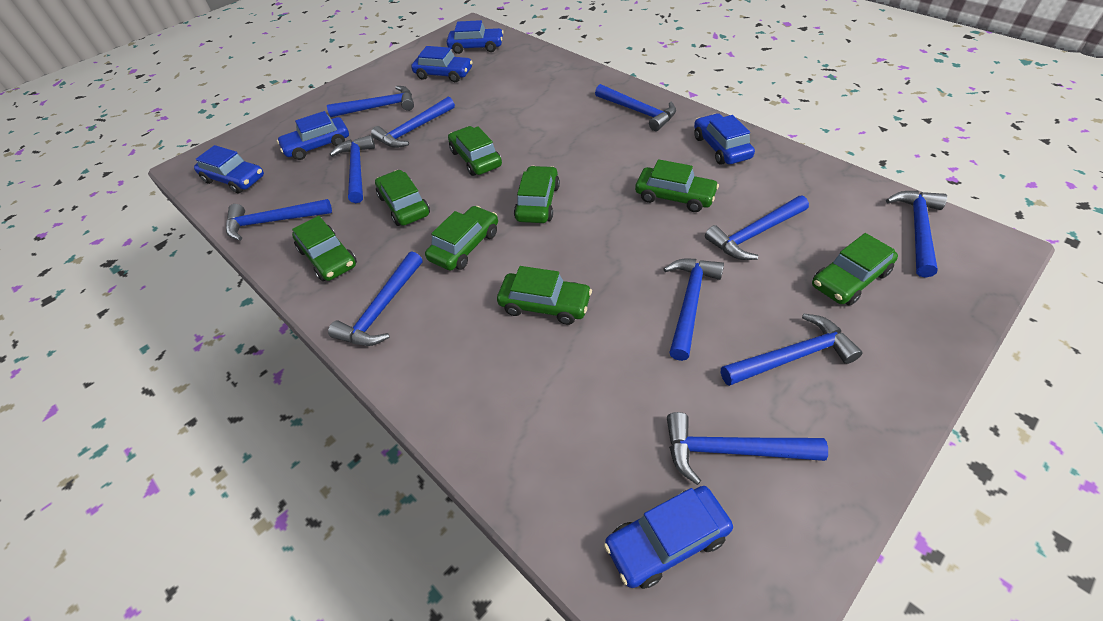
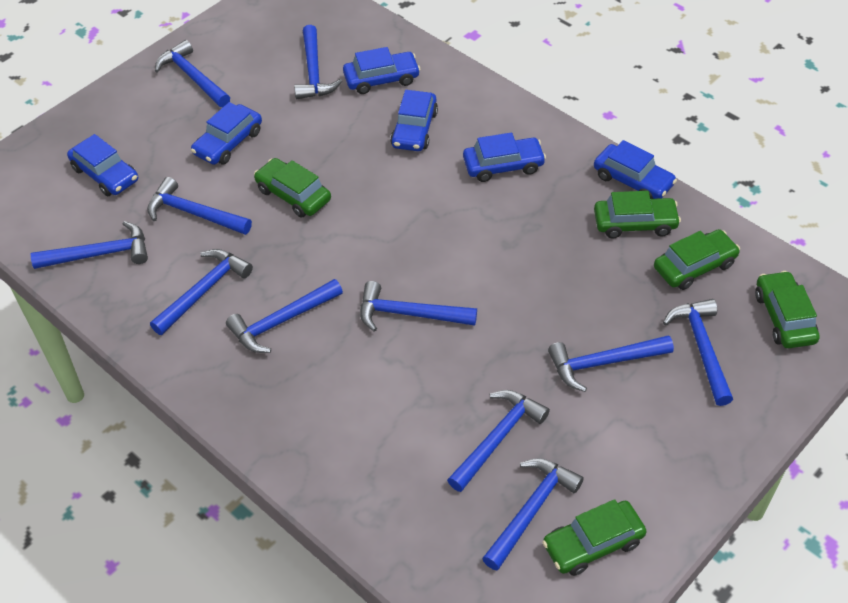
green car: 8 -> 5

